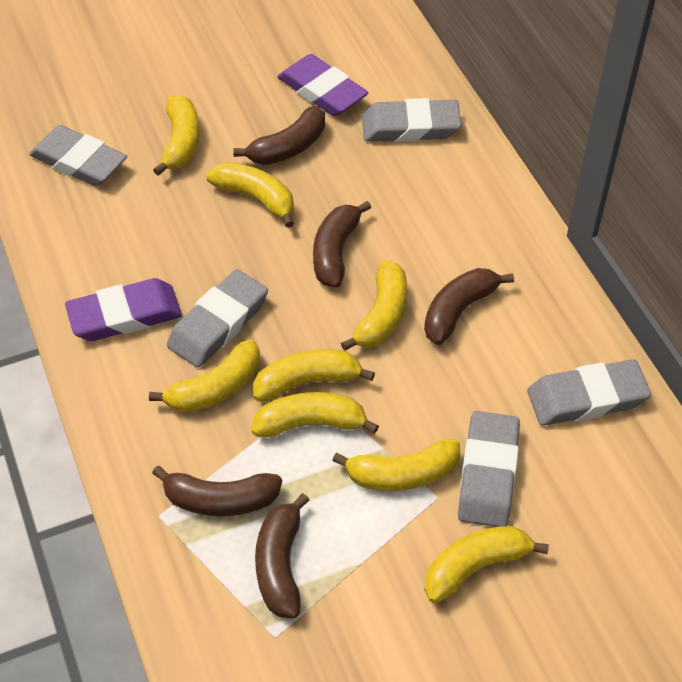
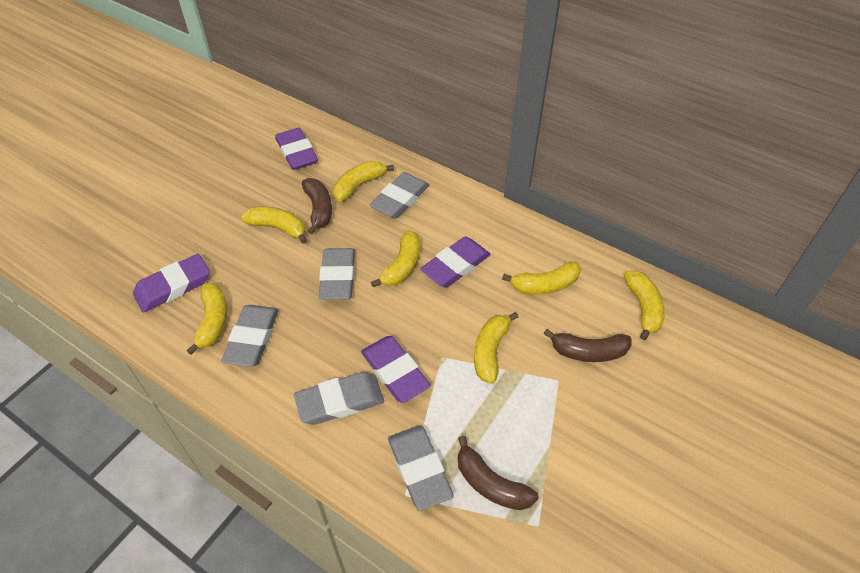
brown banana: 5 -> 3
purple eraser: 2 -> 4
yellow banana: 8 -> 7

